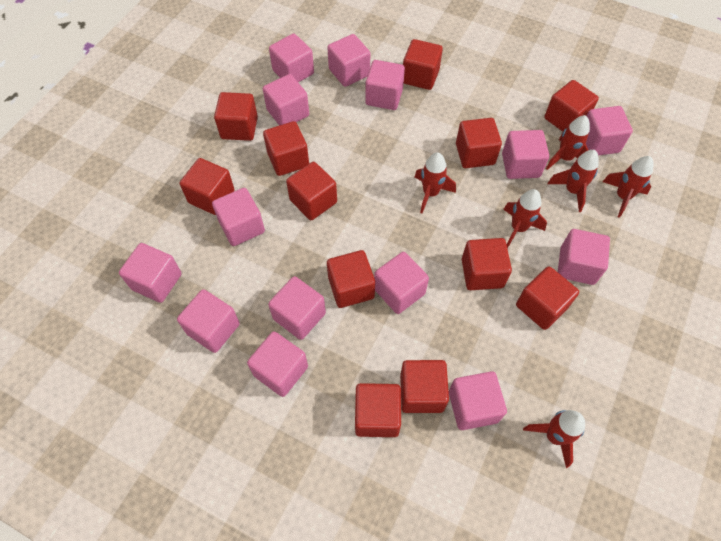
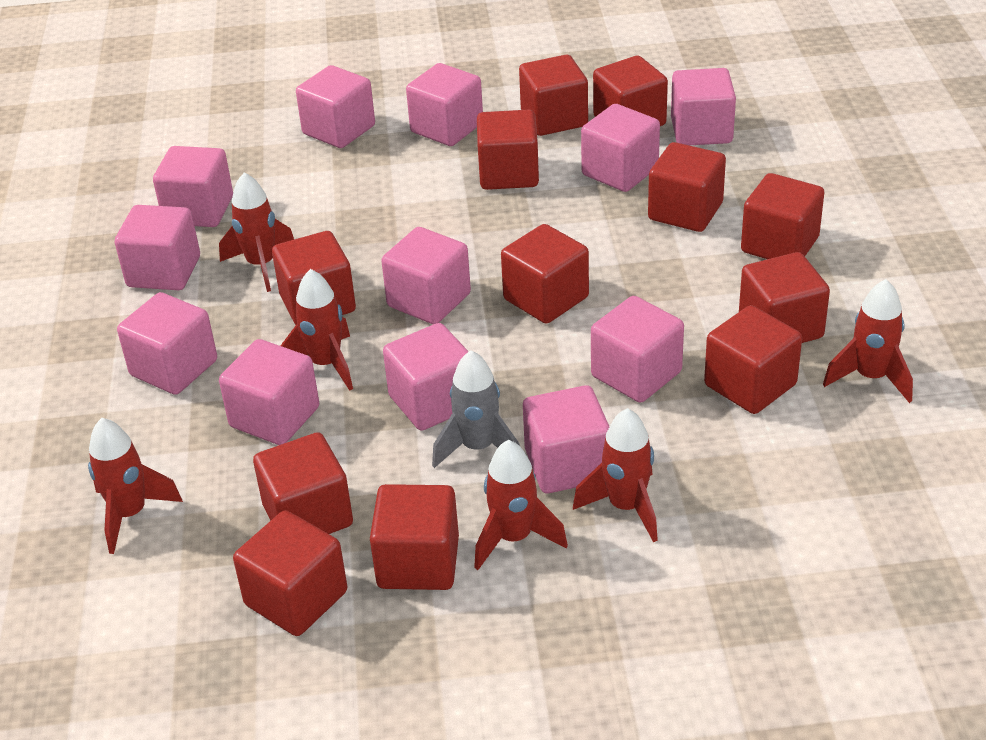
grey rocket: 0 -> 1
pink cube: 14 -> 12

